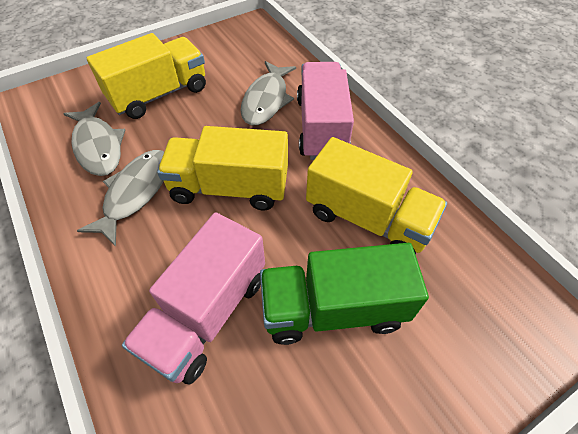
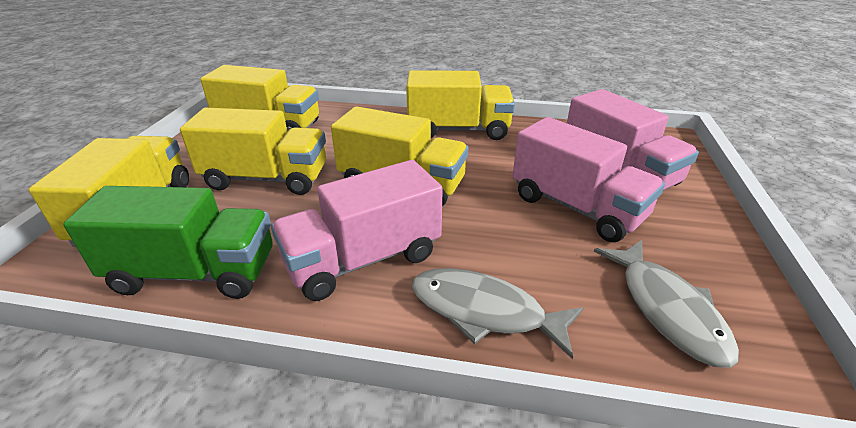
grey fish: 3 -> 2
pink truck: 2 -> 3
yellow truck: 3 -> 5

